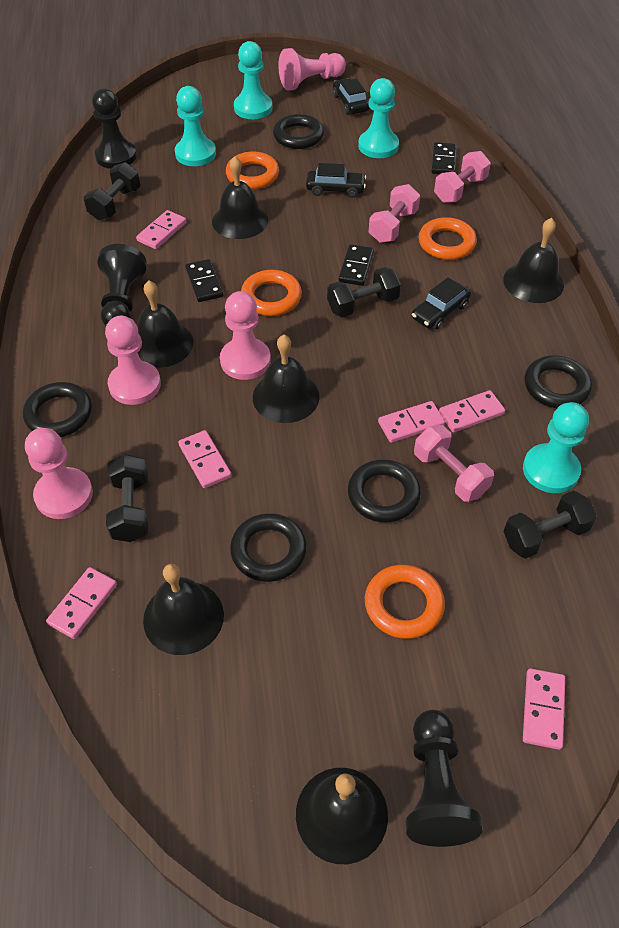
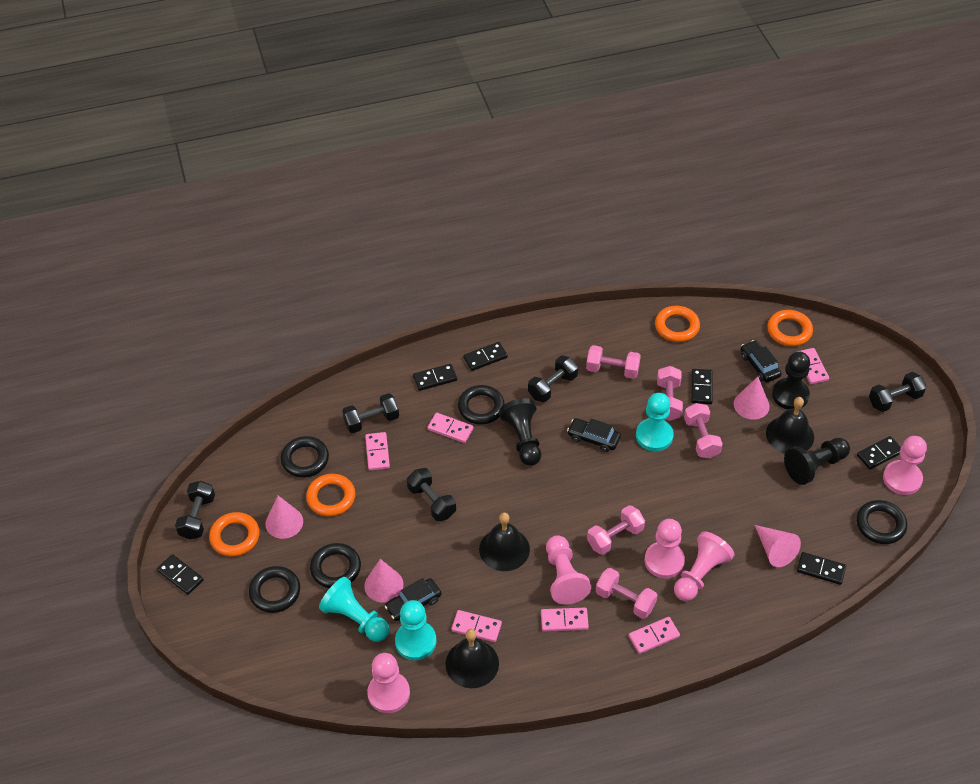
black bell: 6 -> 3
black domino: 3 -> 6
black dumbbell: 4 -> 5
pink cone: 0 -> 4
pink dumbbell: 3 -> 5
pink pawn: 4 -> 5
turquoise pawn: 4 -> 3

